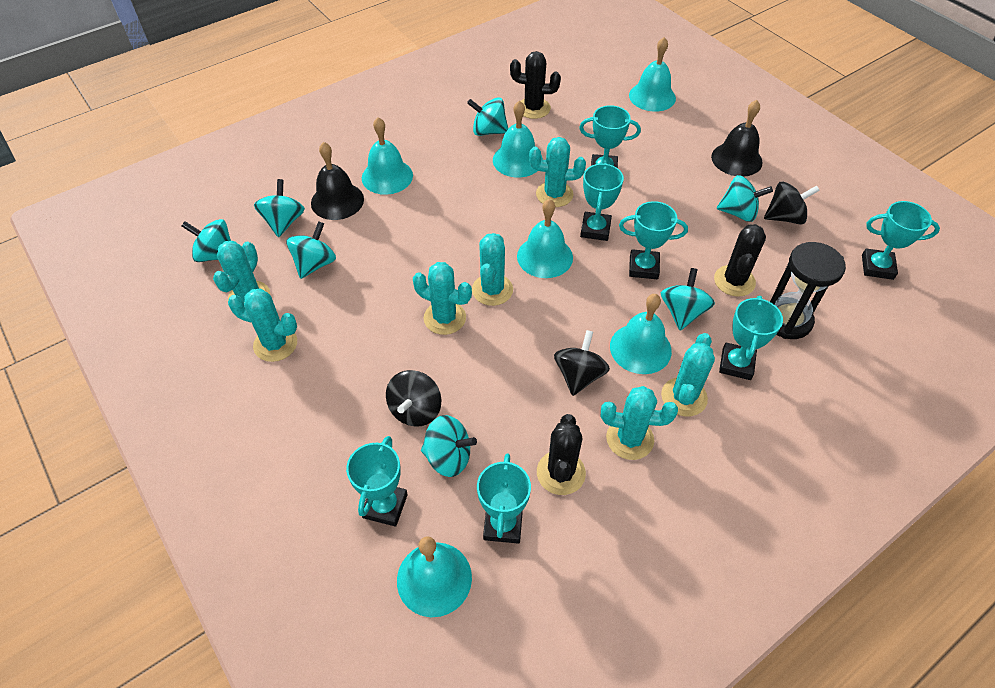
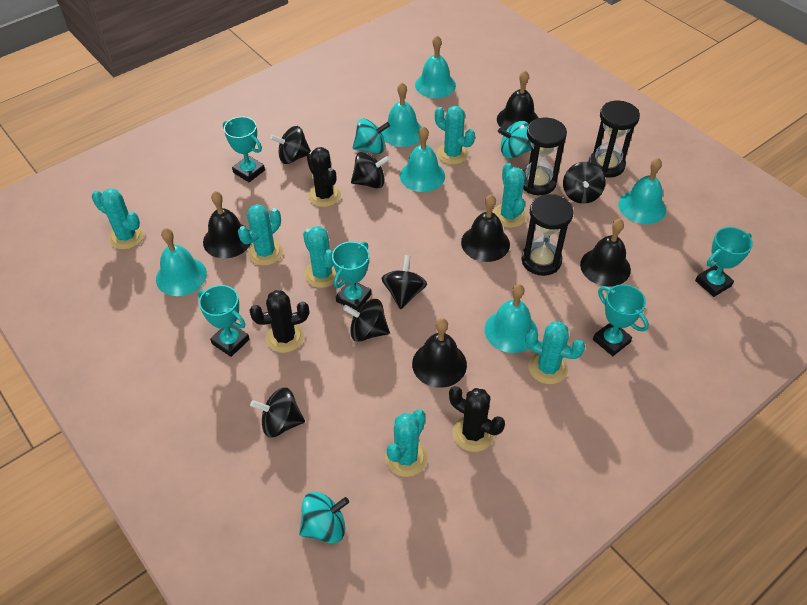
black bell: 2 -> 5
black hourglass: 1 -> 3
black spinning top: 3 -> 6
turquoise spinning top: 7 -> 3
turquoise trophy: 7 -> 5

